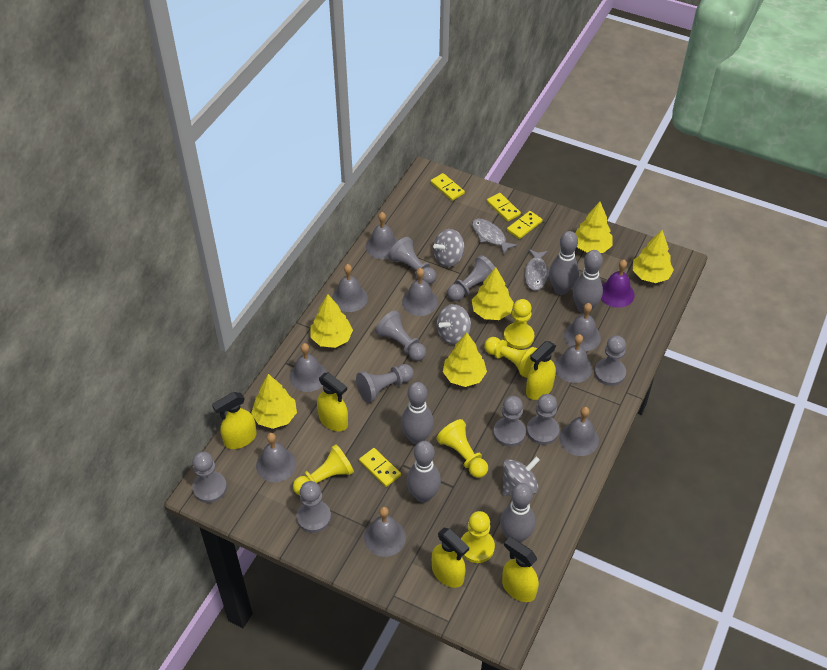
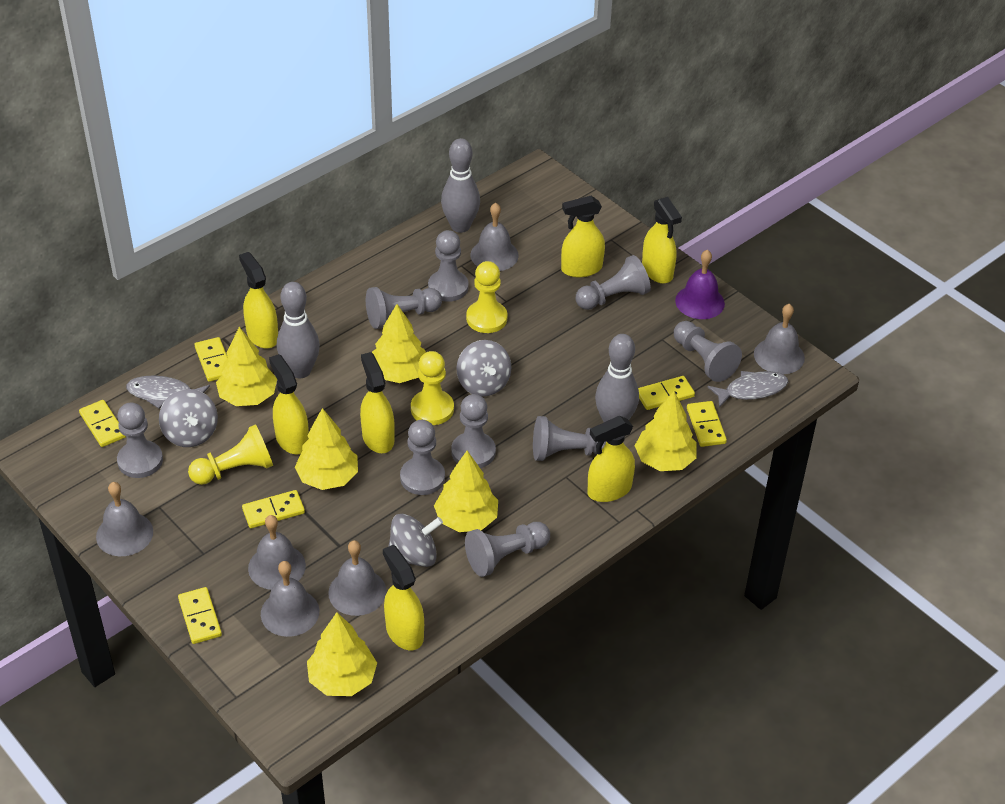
grey bell: 9 -> 6
grey bowling pin: 5 -> 3
yellow domino: 4 -> 6
yellow pawn: 5 -> 3
yellow spray bottle: 5 -> 7

